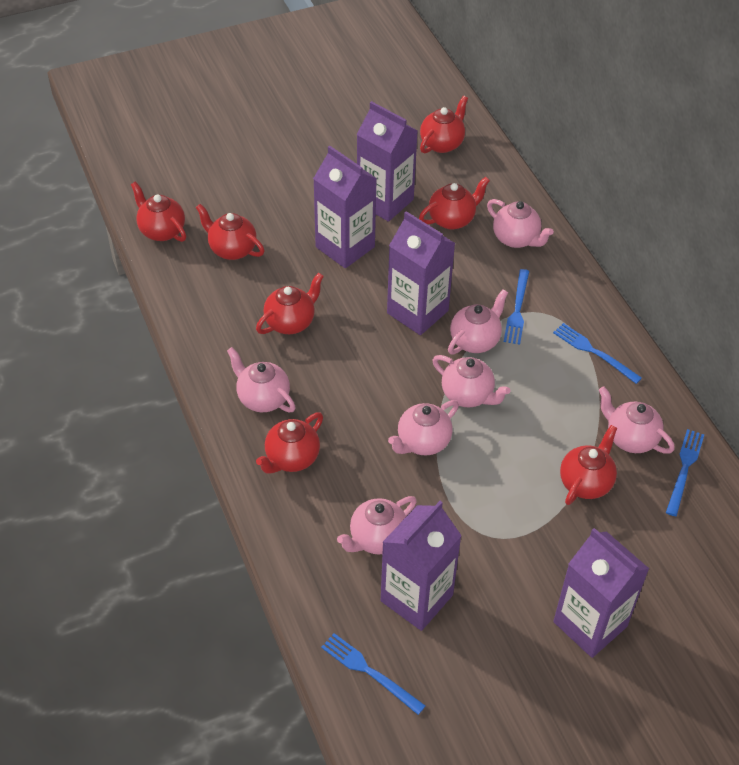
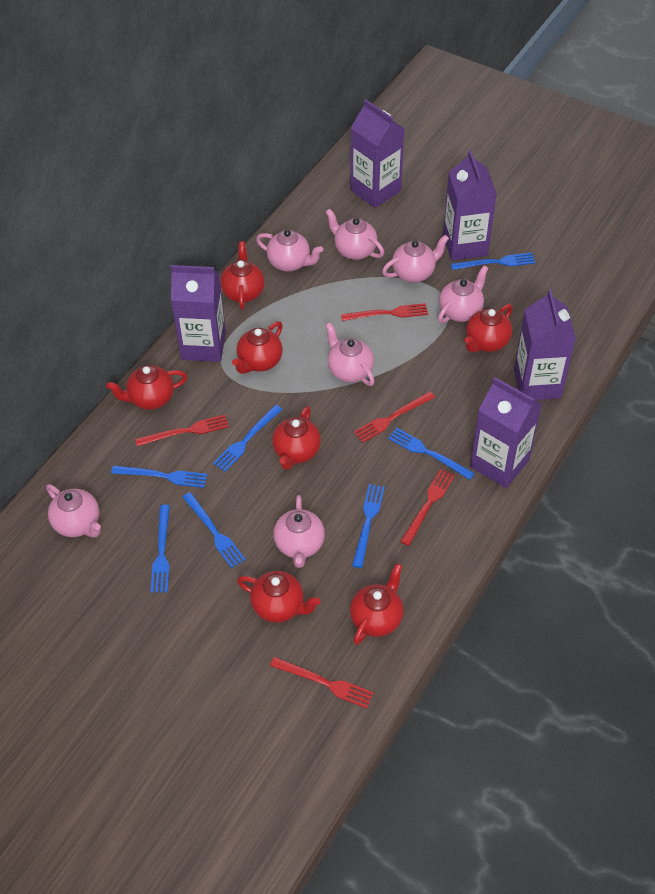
blue fork: 4 -> 7
red fork: 0 -> 5

